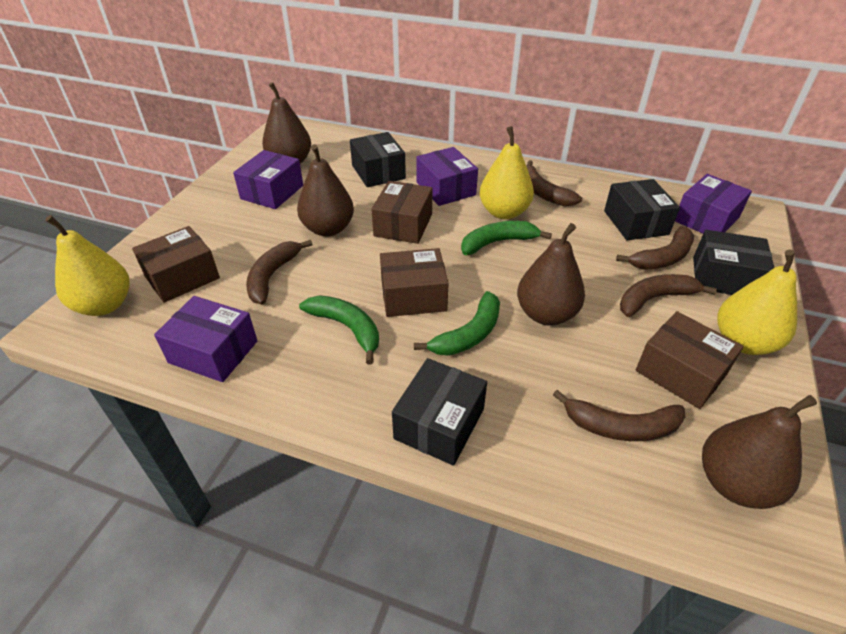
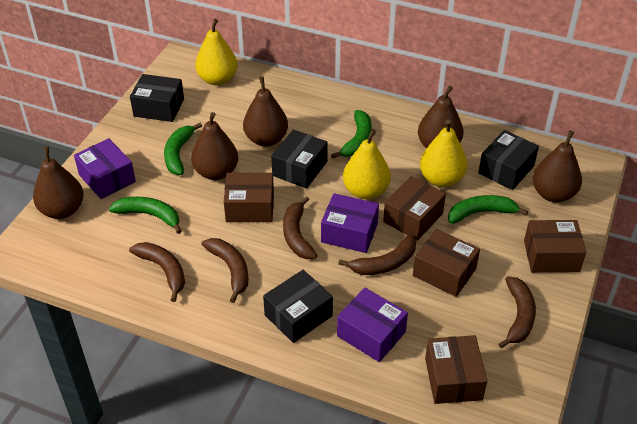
brown box: 4 -> 5
brown pear: 4 -> 5
green banana: 3 -> 4
purple box: 4 -> 3

